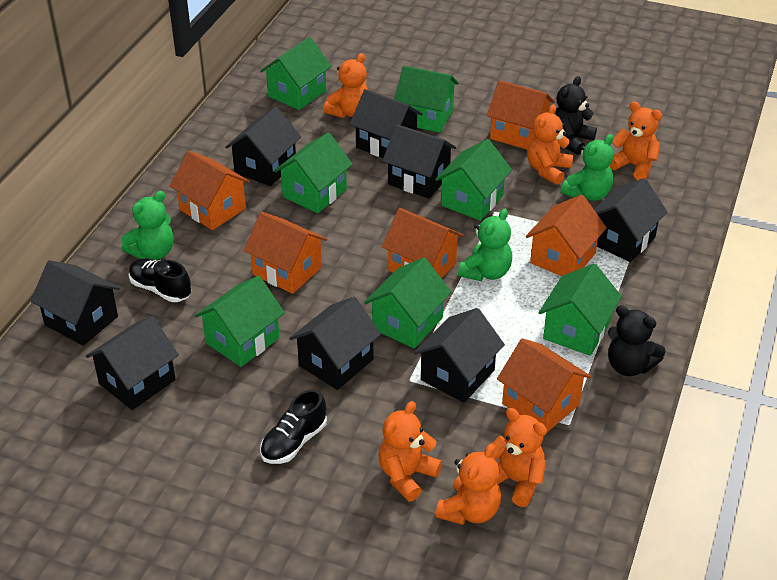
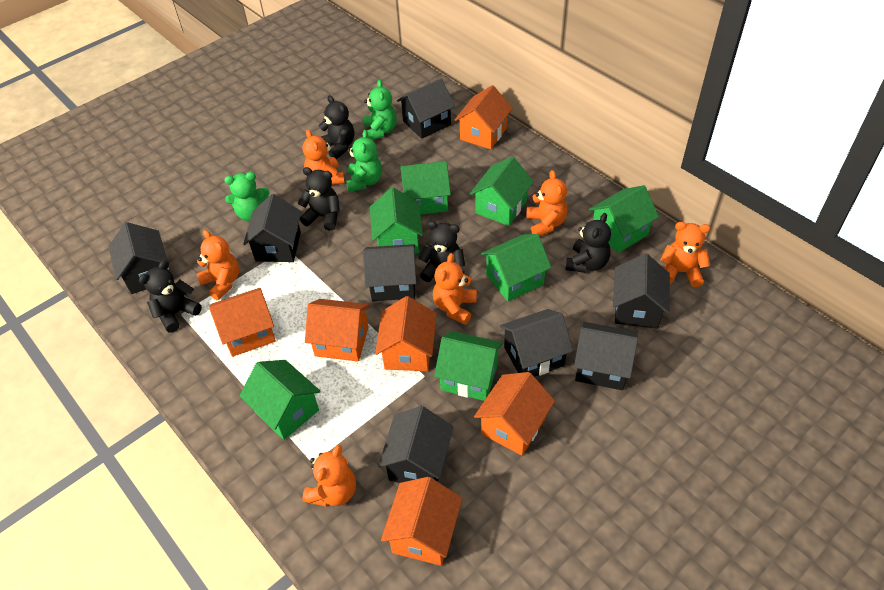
black shoe: 2 -> 0
black teddy bear: 2 -> 5

